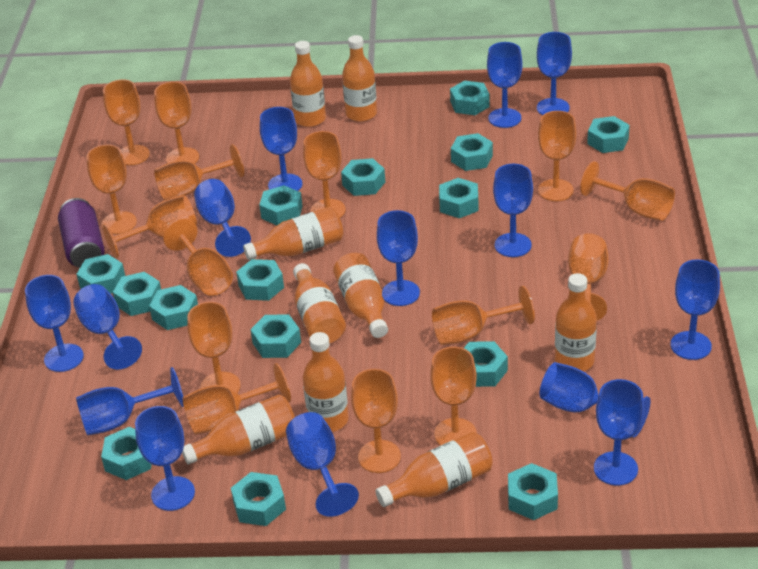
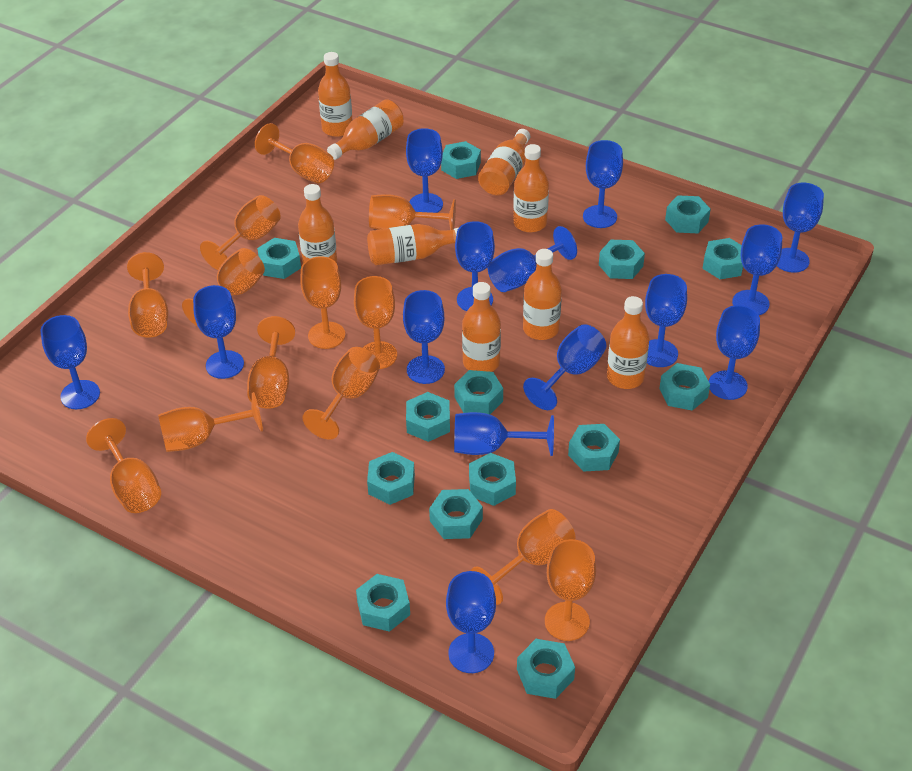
orange goblet: 15 -> 13
purple can: 1 -> 0
turquoise nut: 15 -> 14

